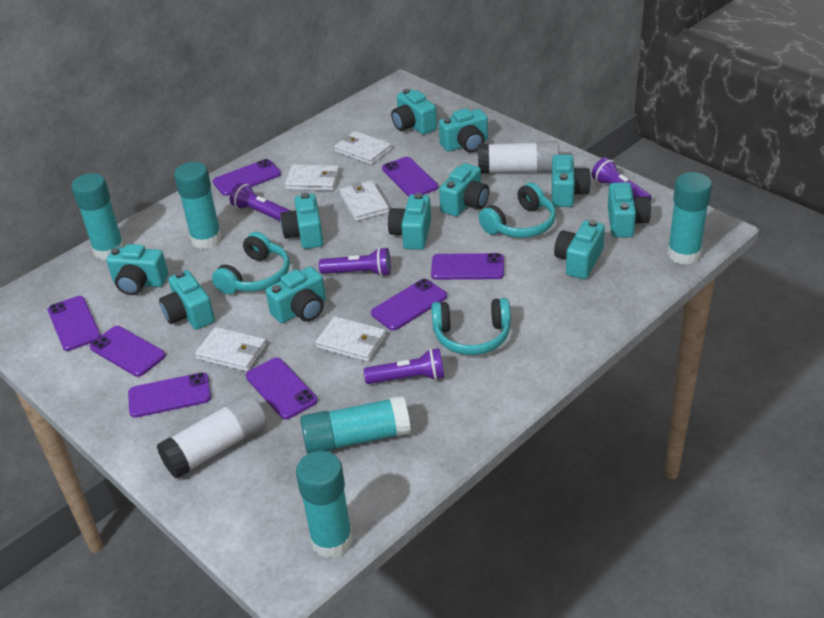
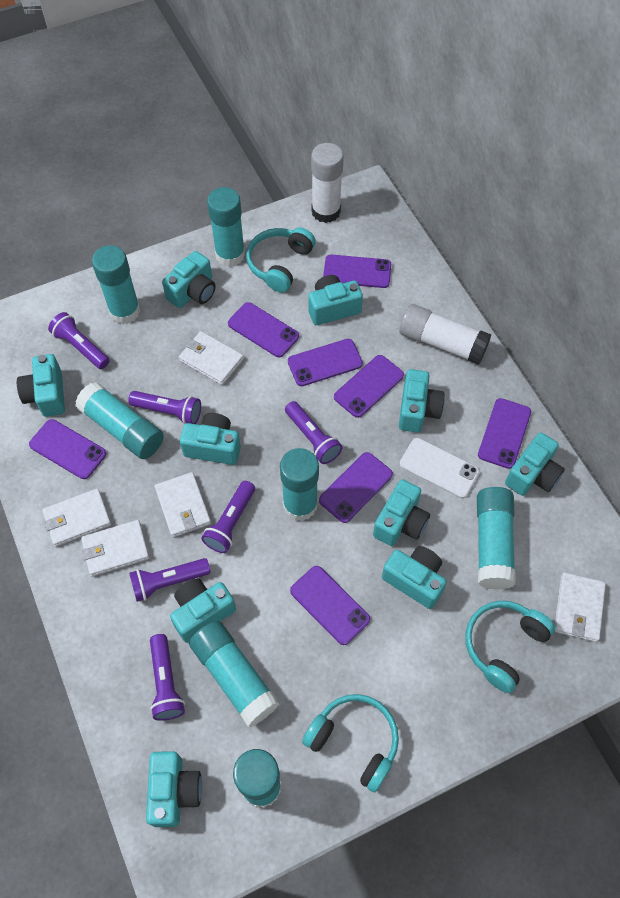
purple flashlight: 4 -> 6
turquoise camera: 11 -> 10
turquoise glue stick: 5 -> 7
white phone: 0 -> 1

